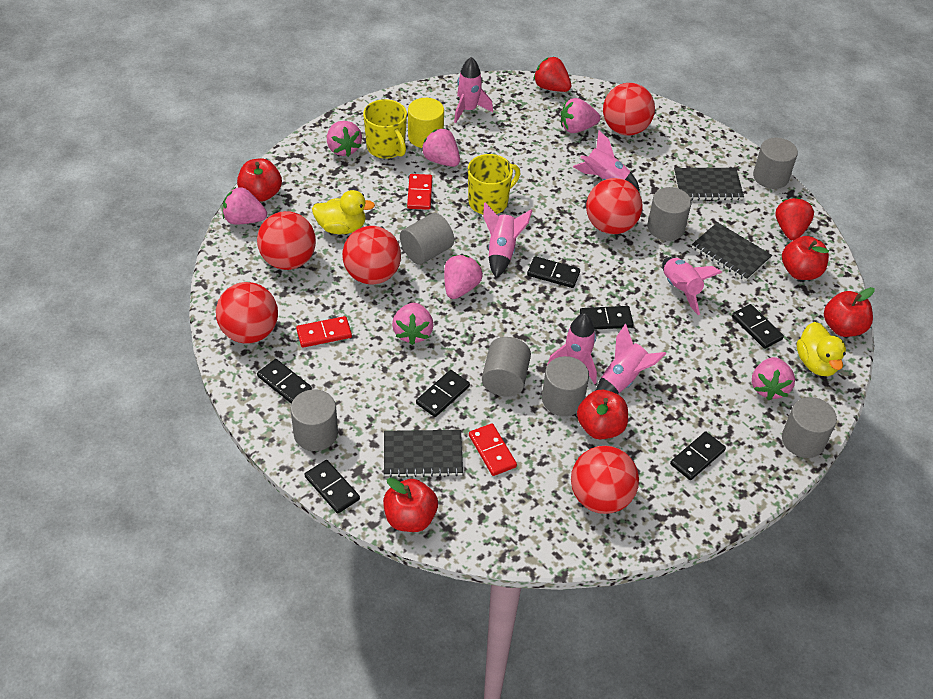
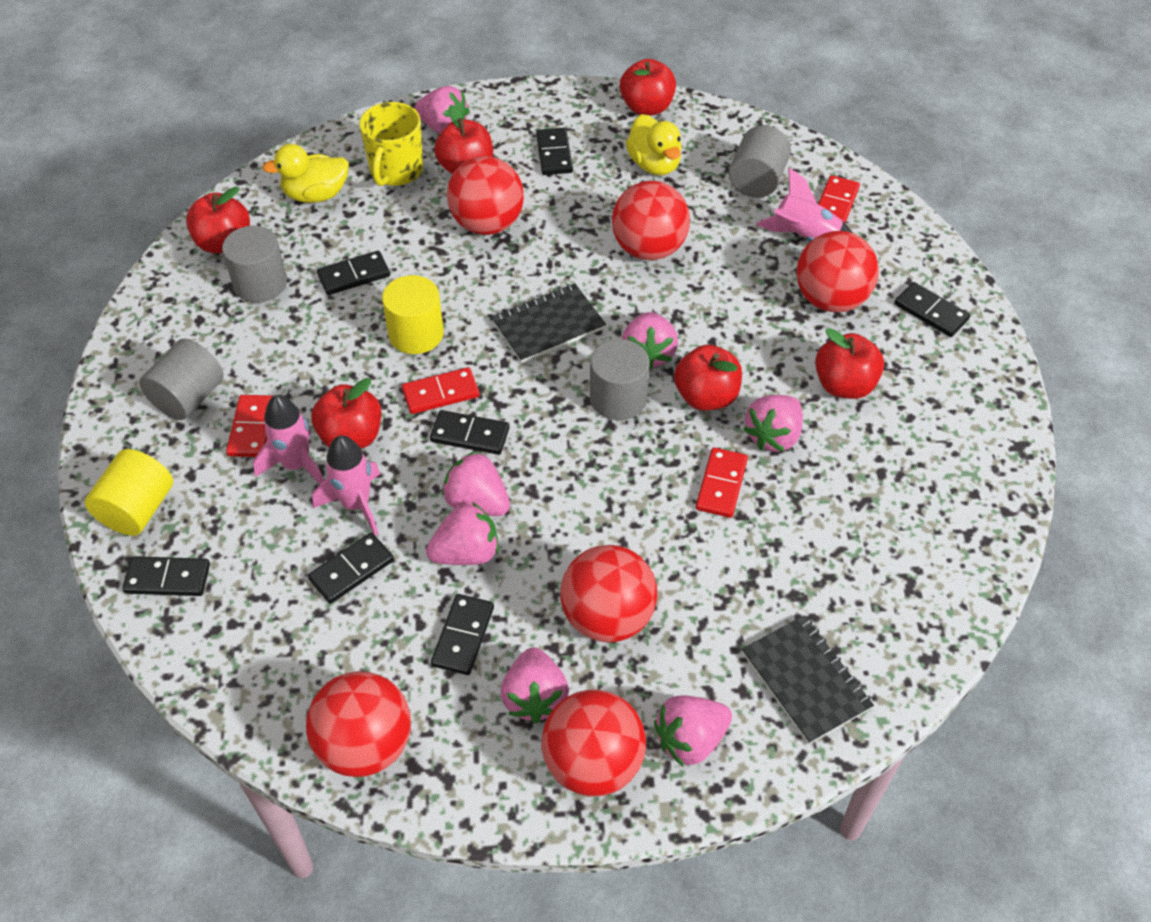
black notebook: 3 -> 2
grey cylinder: 7 -> 4
pink rocket: 6 -> 3
red apple: 5 -> 6
red domino: 3 -> 4
red strawberry: 2 -> 0
yellow cylinder: 1 -> 2
yellow mug: 2 -> 1

